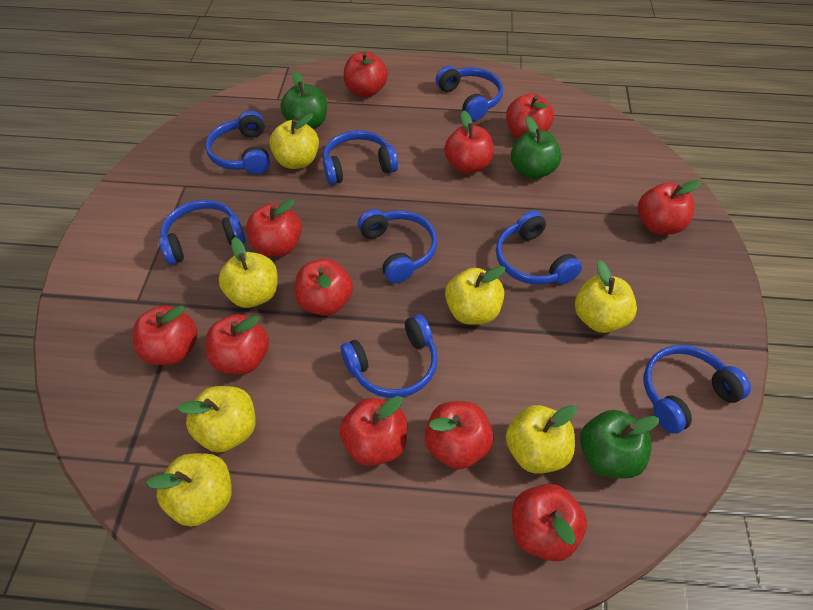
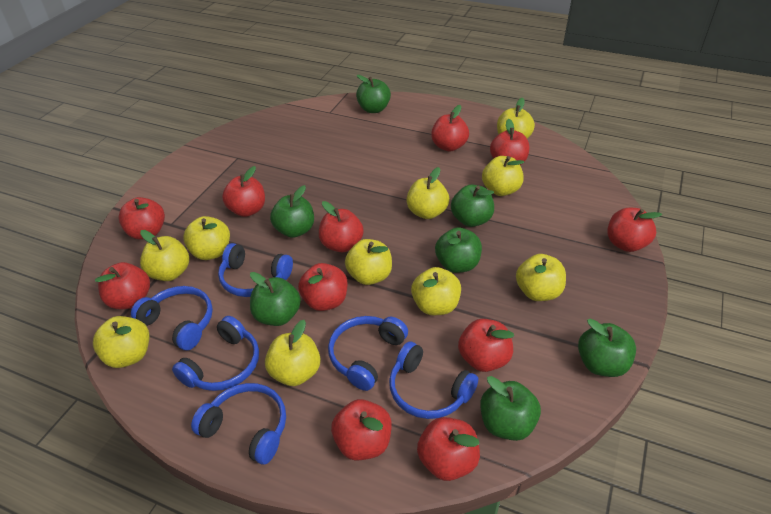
blue headphones: 8 -> 6
green apple: 3 -> 7
yellow apple: 7 -> 10

